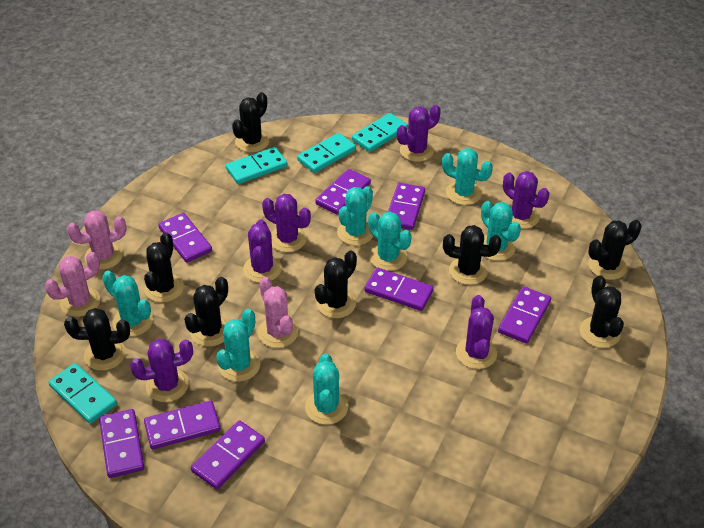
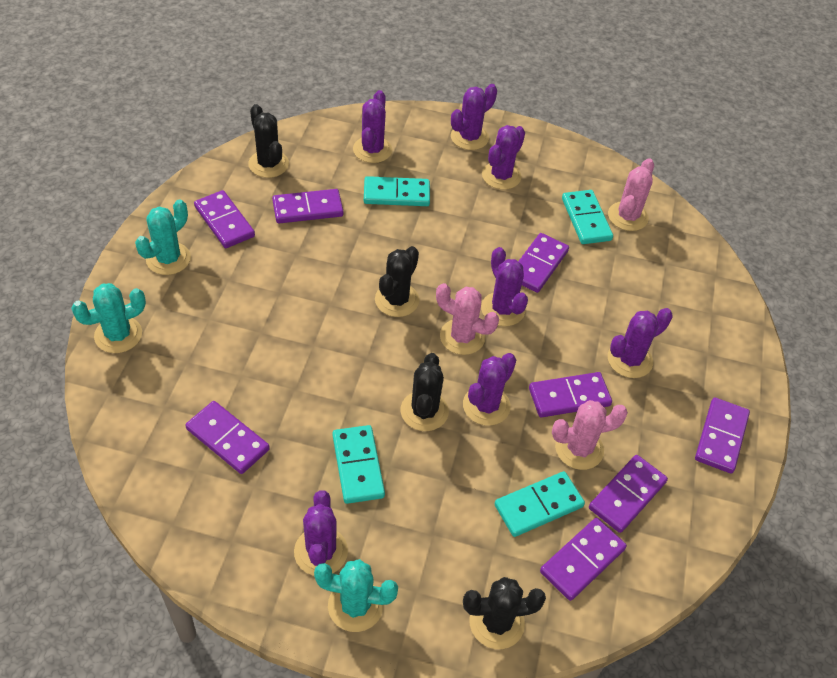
black cactus: 8 -> 4
purple cactus: 6 -> 7
turquoise cactus: 7 -> 3

